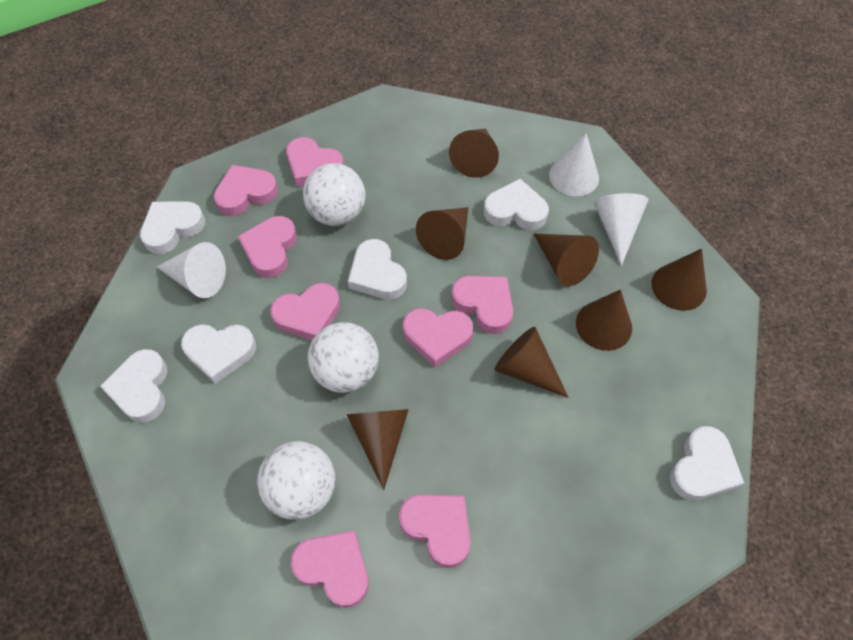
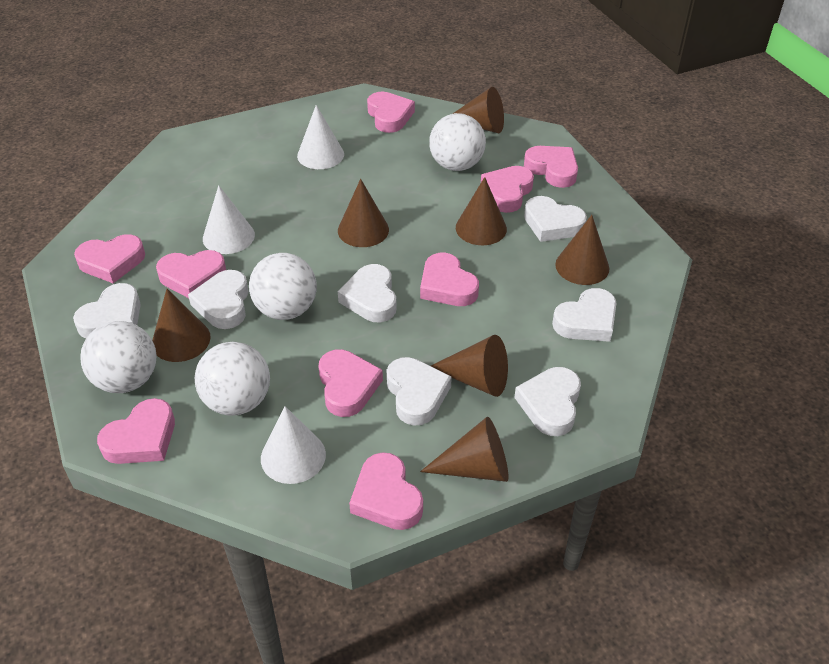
pink heart: 8 -> 9
white ball: 3 -> 4
white heart: 6 -> 7

